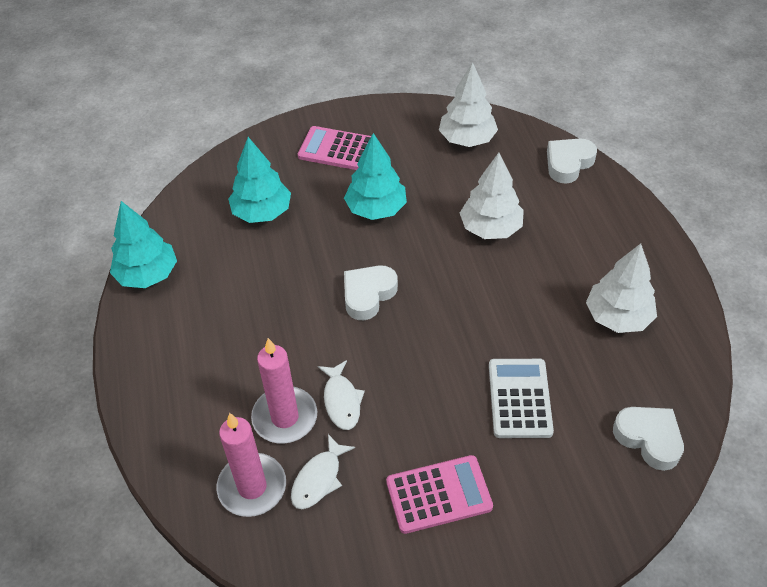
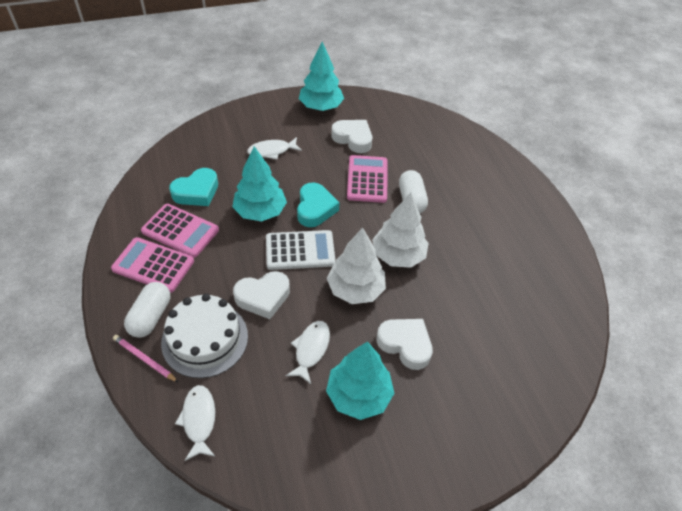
pink calculator: 2 -> 3
pink candle: 2 -> 0
pink pencil: 0 -> 1
turquoise heart: 0 -> 2
white cake: 0 -> 1
white capsule: 0 -> 2
white fish: 2 -> 3
white tree: 3 -> 2

